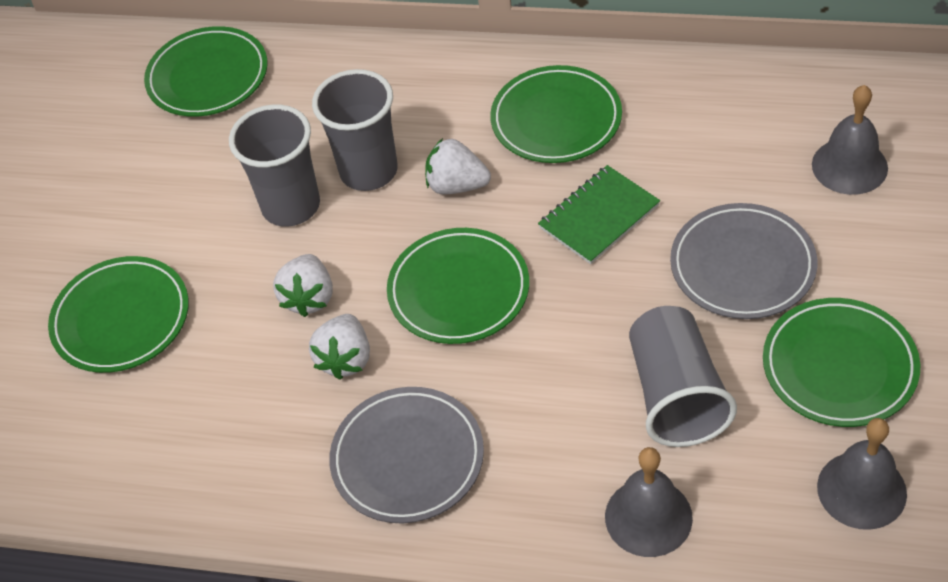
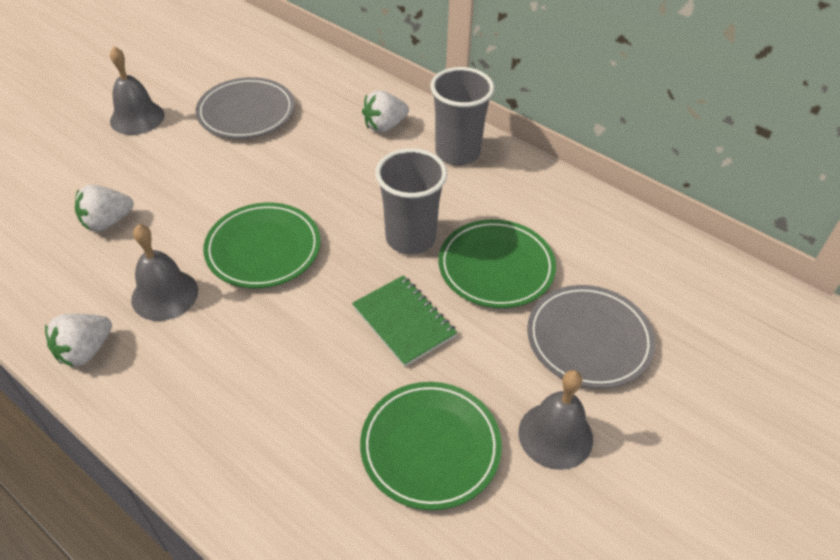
green plate: 5 -> 3
grey cup: 3 -> 2

